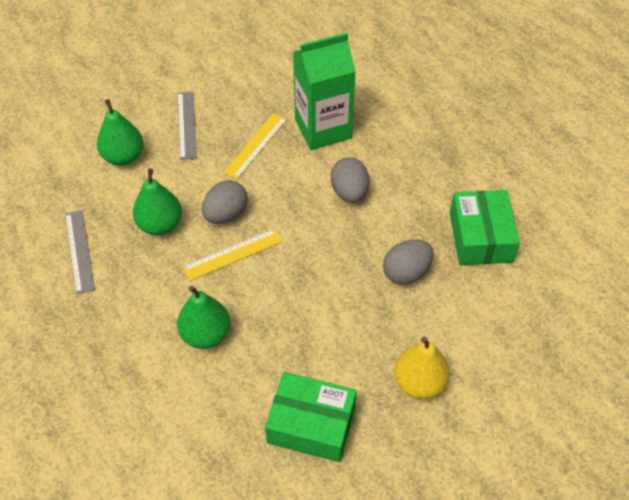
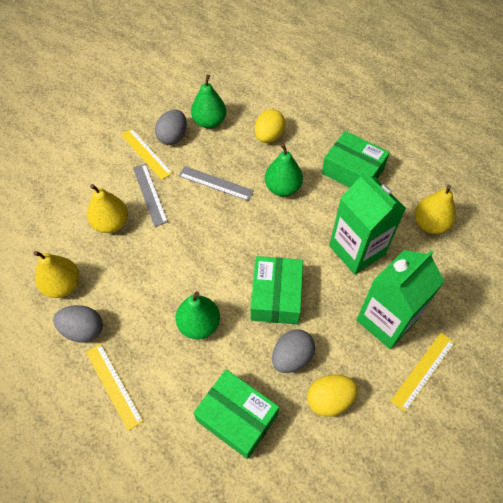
green box: 2 -> 3
green carton: 1 -> 2
yellow egg: 0 -> 2
yellow pear: 1 -> 3
yellow ruler: 2 -> 3

